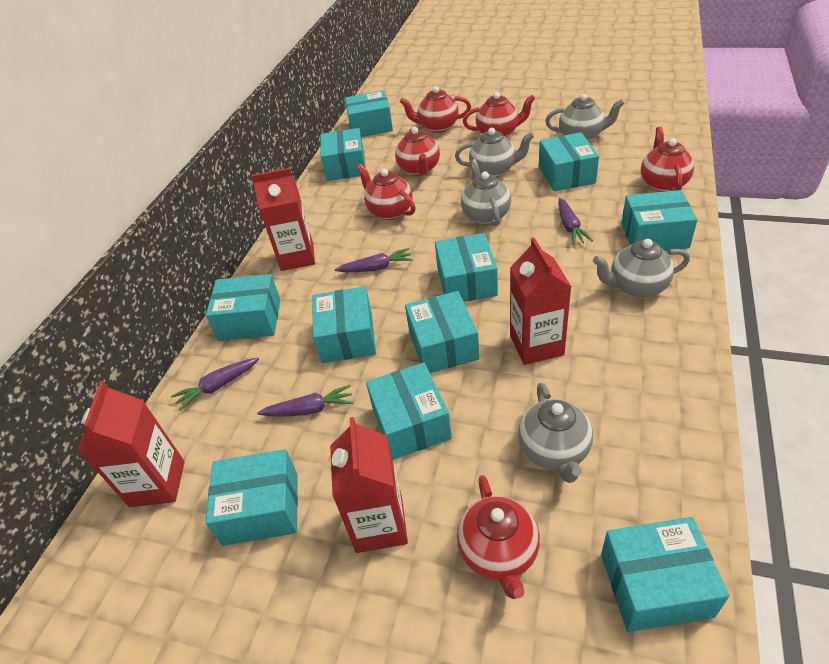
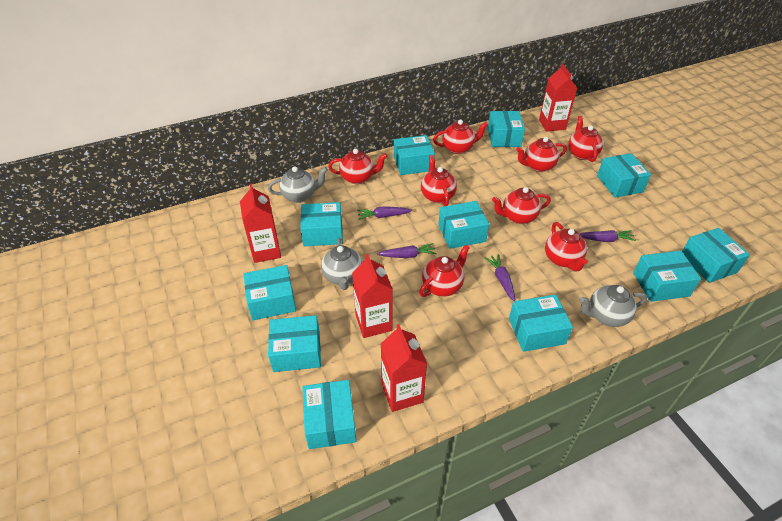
grey teapot: 5 -> 3
red teapot: 6 -> 8

